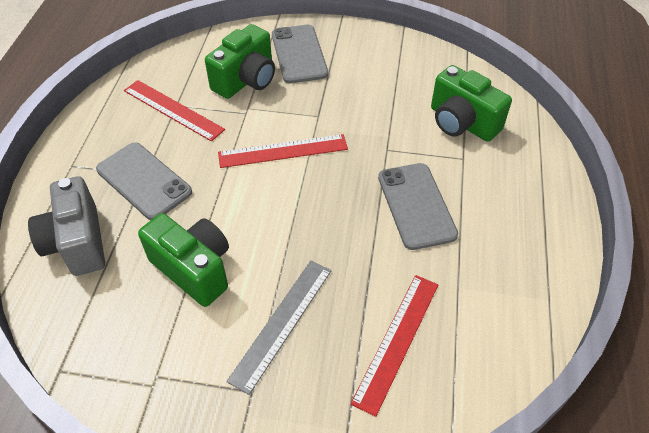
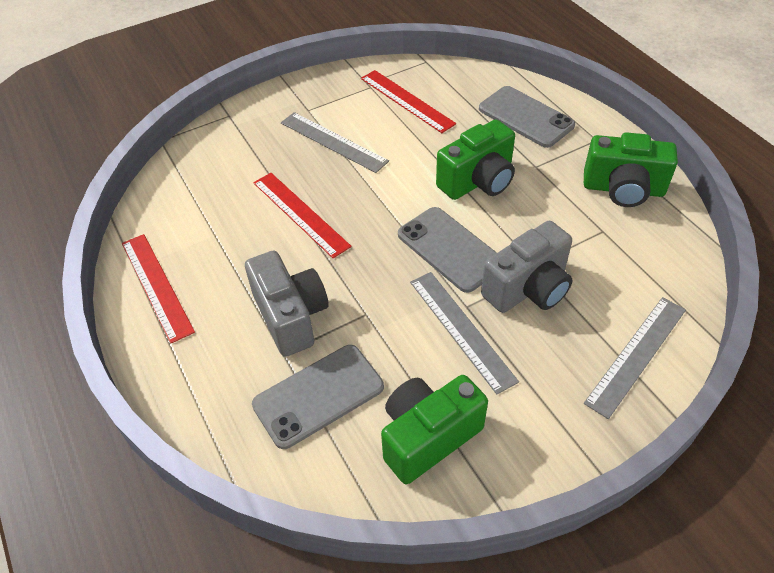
grey camera: 1 -> 2
grey ruler: 1 -> 3

